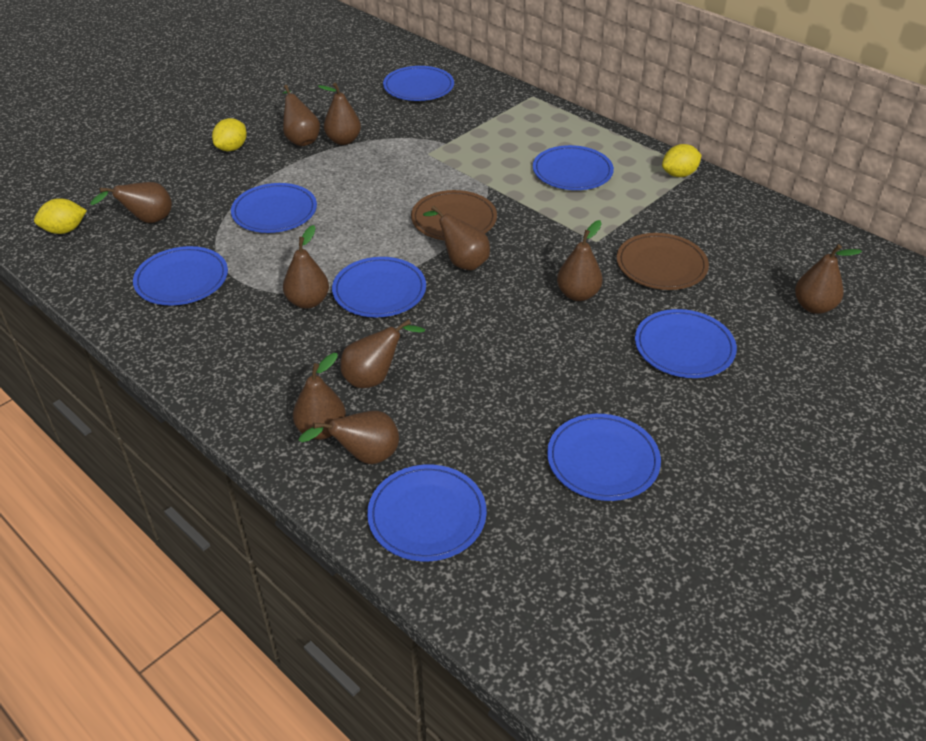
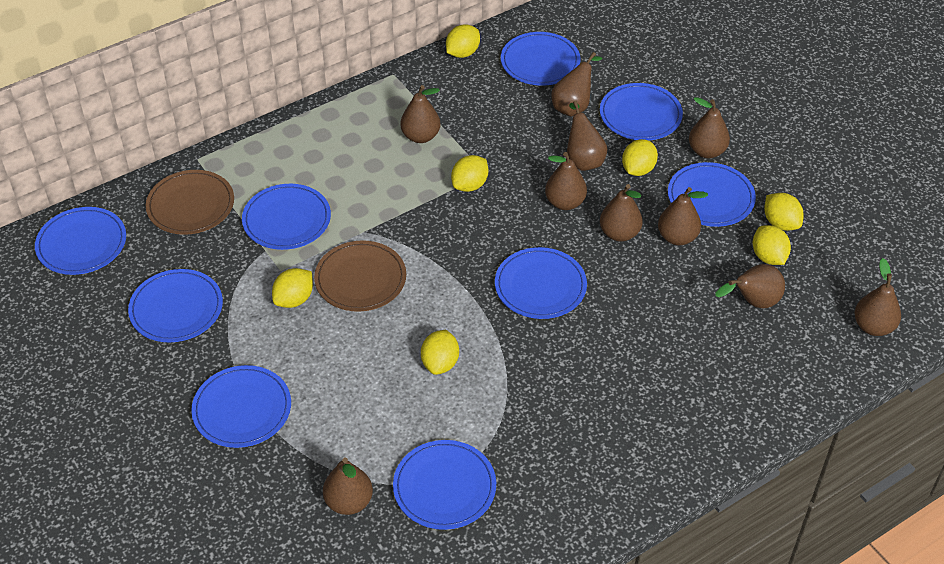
blue plate: 8 -> 9
yellow lemon: 3 -> 7

